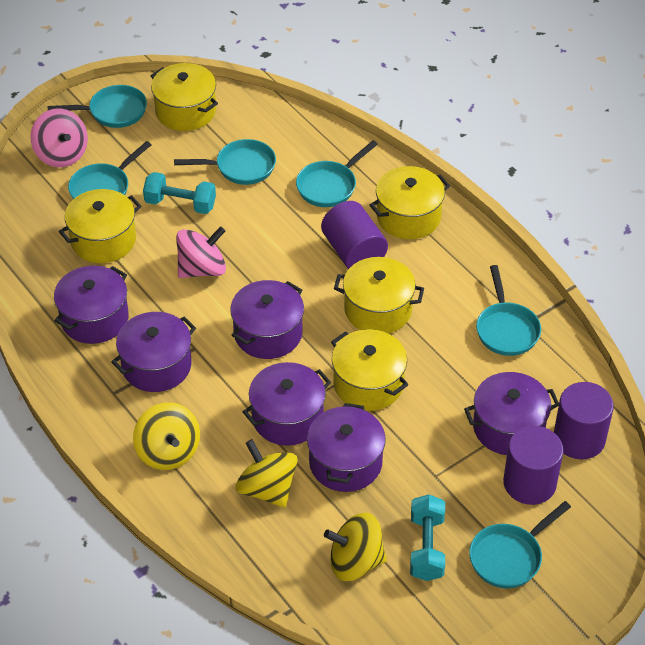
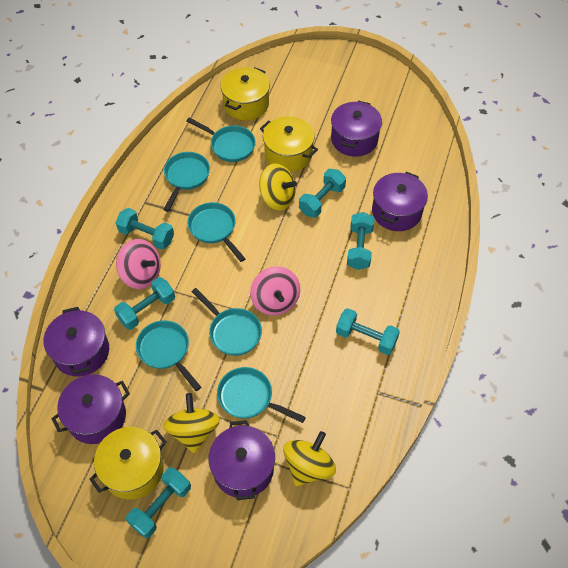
purple cylinder: 3 -> 0
purple pot: 6 -> 5
turquoise dumbbell: 2 -> 6
yellow pot: 5 -> 3

